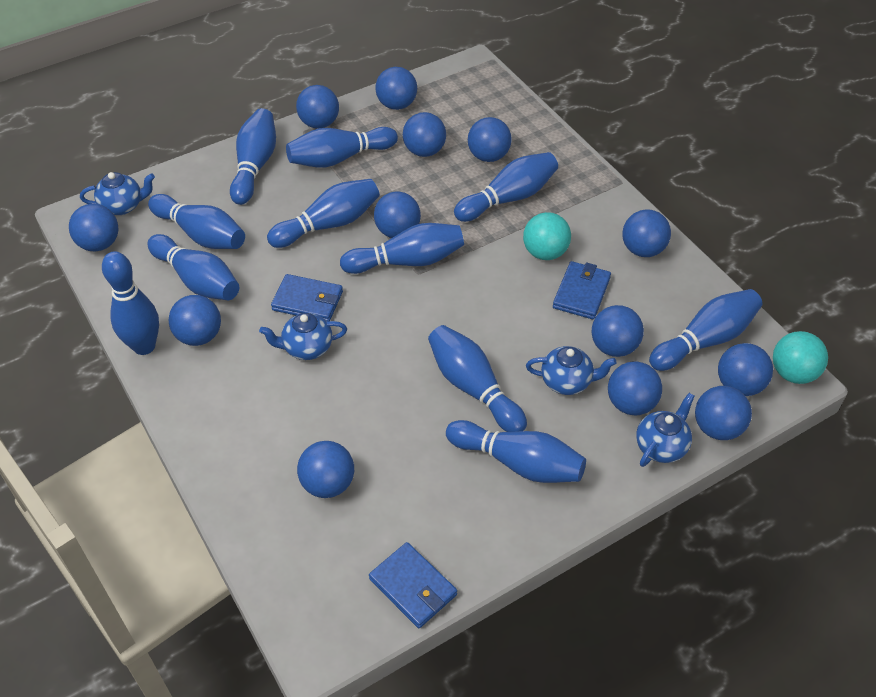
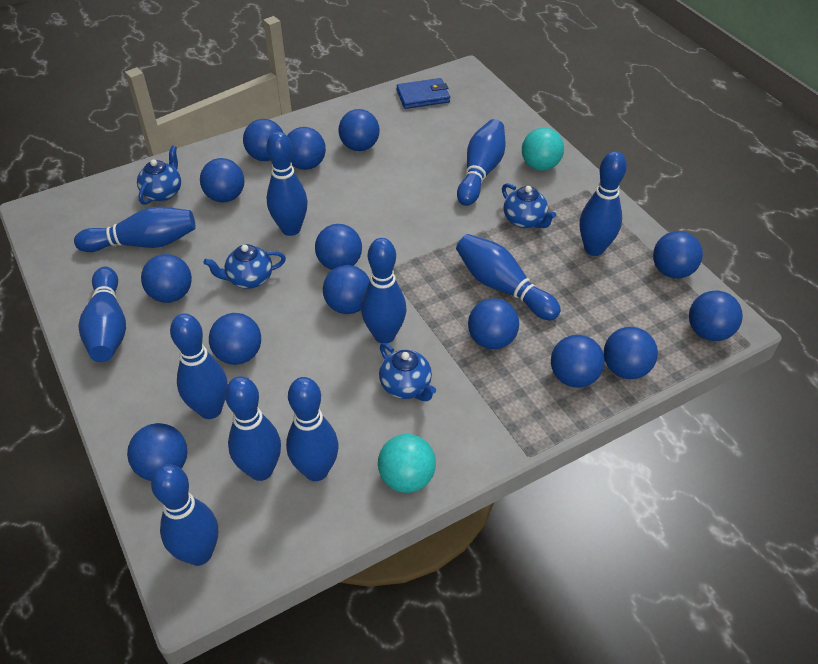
blue ball: 13 -> 14
blue wallet: 3 -> 1

